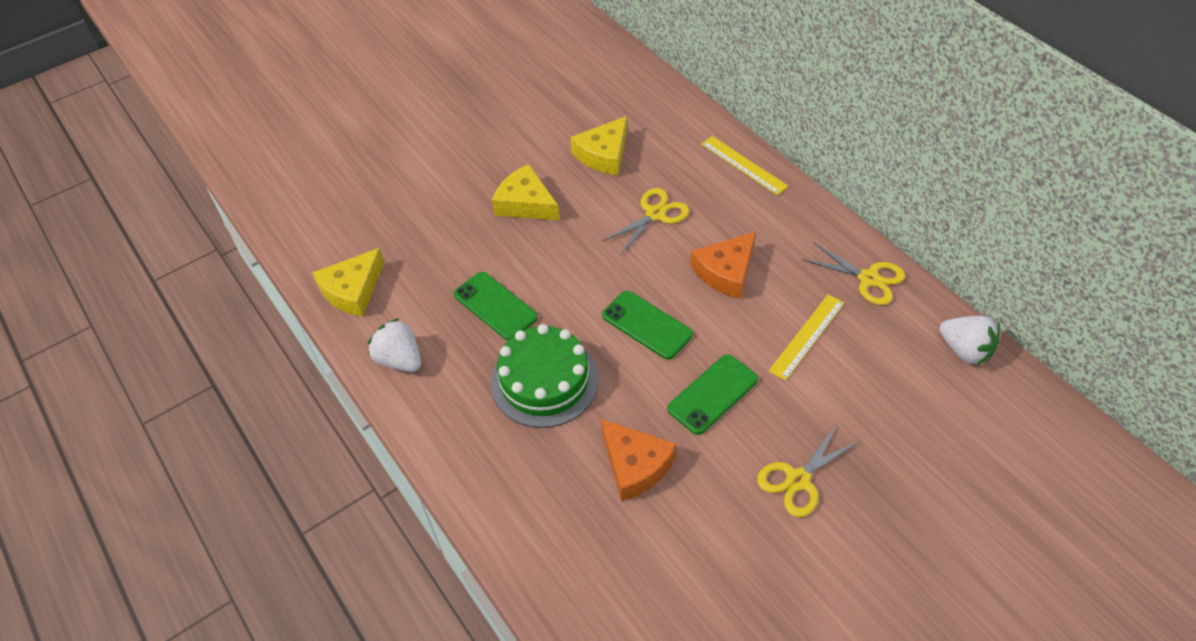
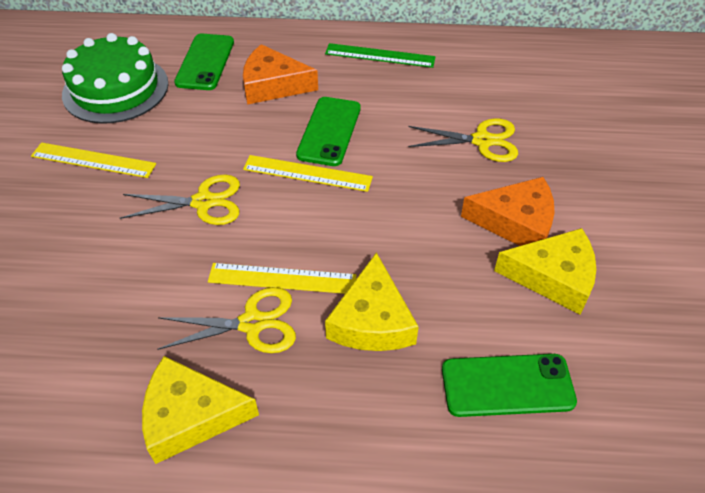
green ruler: 0 -> 1
white strawberry: 2 -> 0
yellow ruler: 2 -> 3

